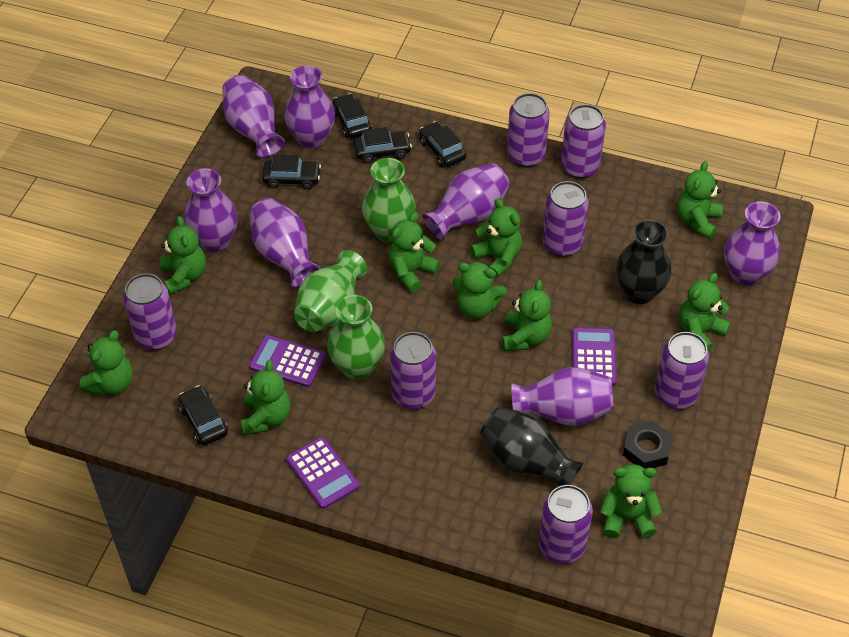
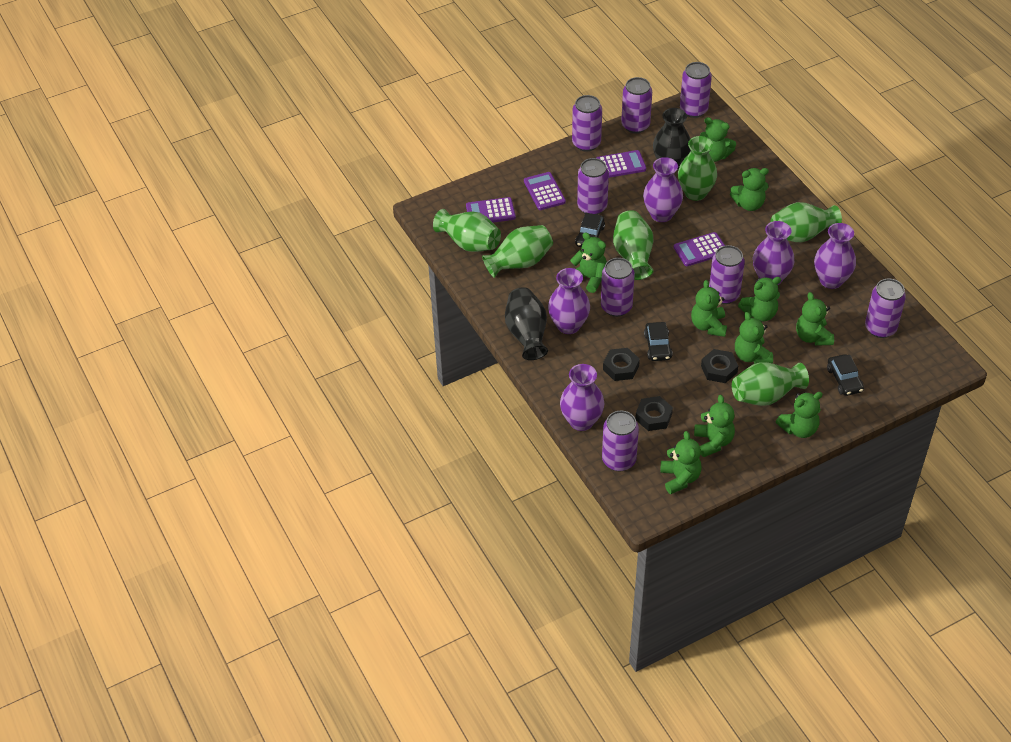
black car: 5 -> 3
black nut: 1 -> 3
green vase: 3 -> 6
purple calculator: 3 -> 4
purple can: 7 -> 8
purple vase: 7 -> 5

